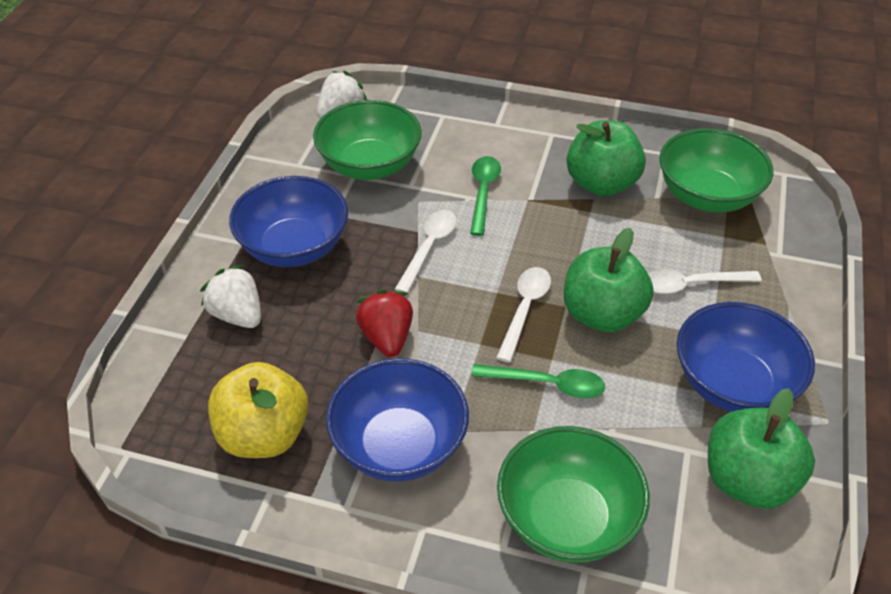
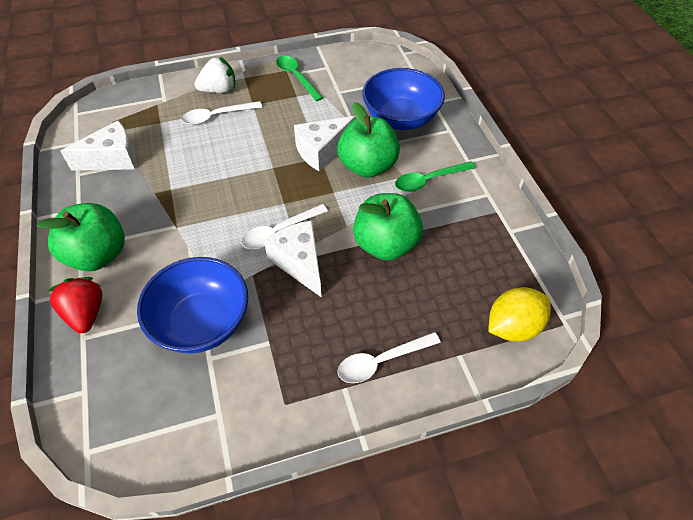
blue bowl: 3 -> 2
green bowl: 3 -> 0
white cheese: 0 -> 3
white strawberry: 2 -> 1
yellow apple: 1 -> 0
yellow lemon: 0 -> 1

